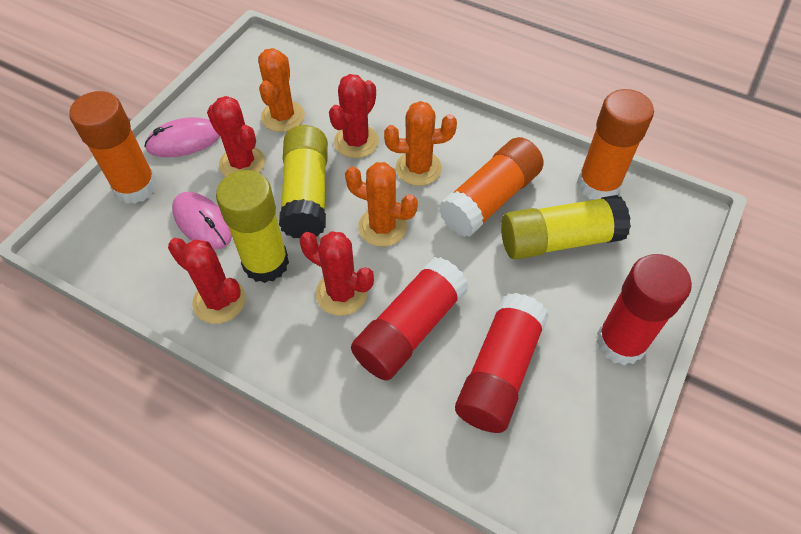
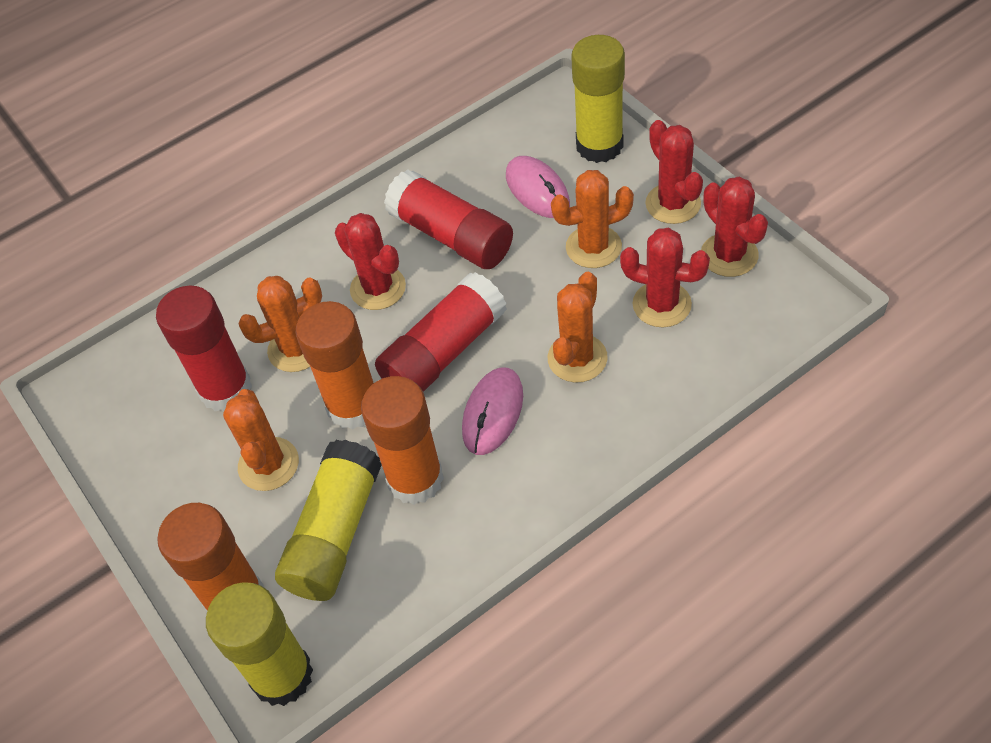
orange cactus: 3 -> 4

